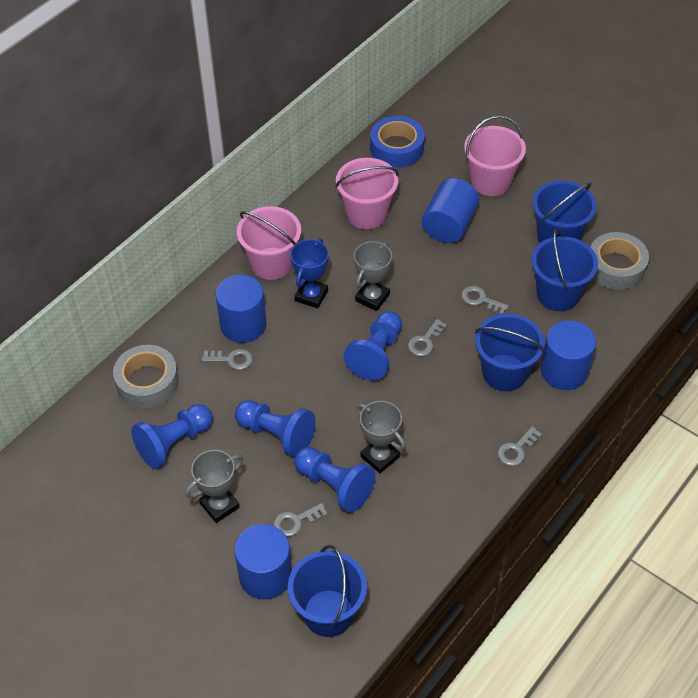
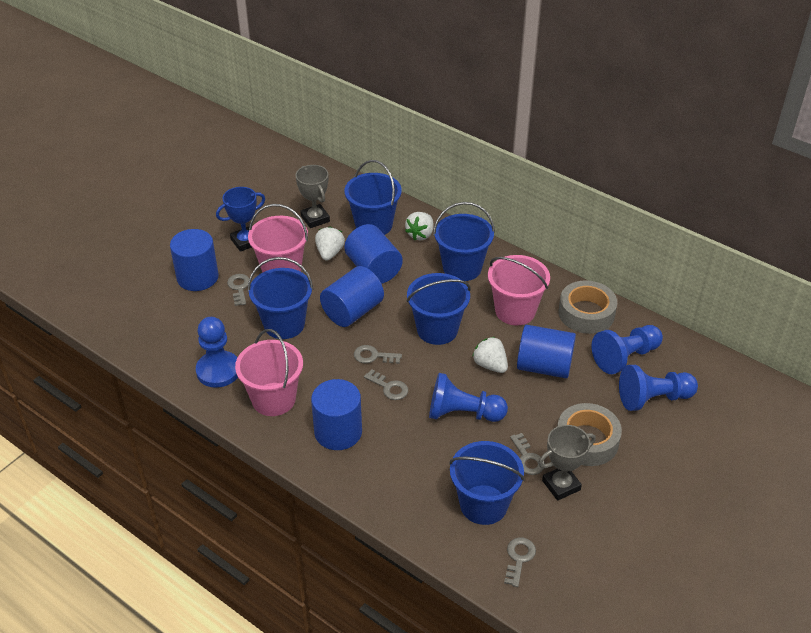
blue bucket: 4 -> 5
blue cylinder: 4 -> 5
blue tape: 1 -> 0
grey trophy: 3 -> 2
white strawberry: 0 -> 3

